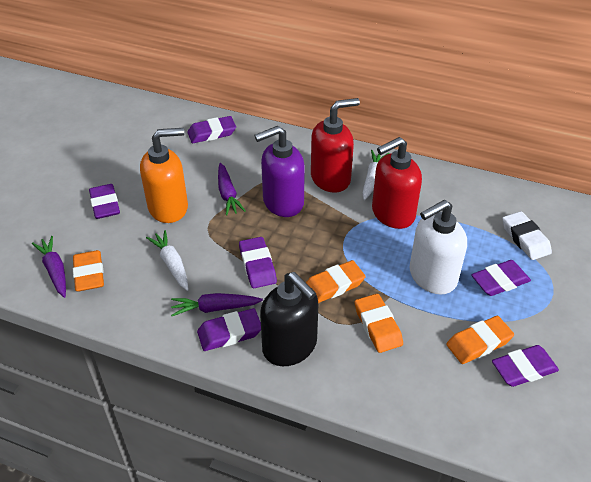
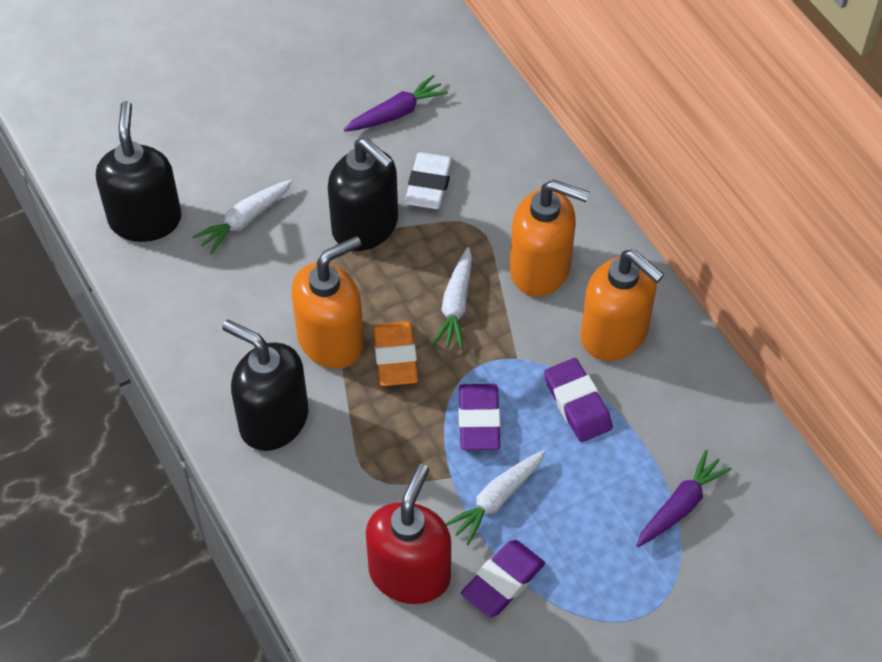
black soap dispenser: 1 -> 3
orange eraser: 4 -> 1
orange soap dispenser: 1 -> 3
purple carrot: 3 -> 2
purple eraser: 6 -> 3
purple soap dispenser: 1 -> 0
red soap dispenser: 2 -> 1
white carrot: 2 -> 3
white soap dispenser: 1 -> 0

